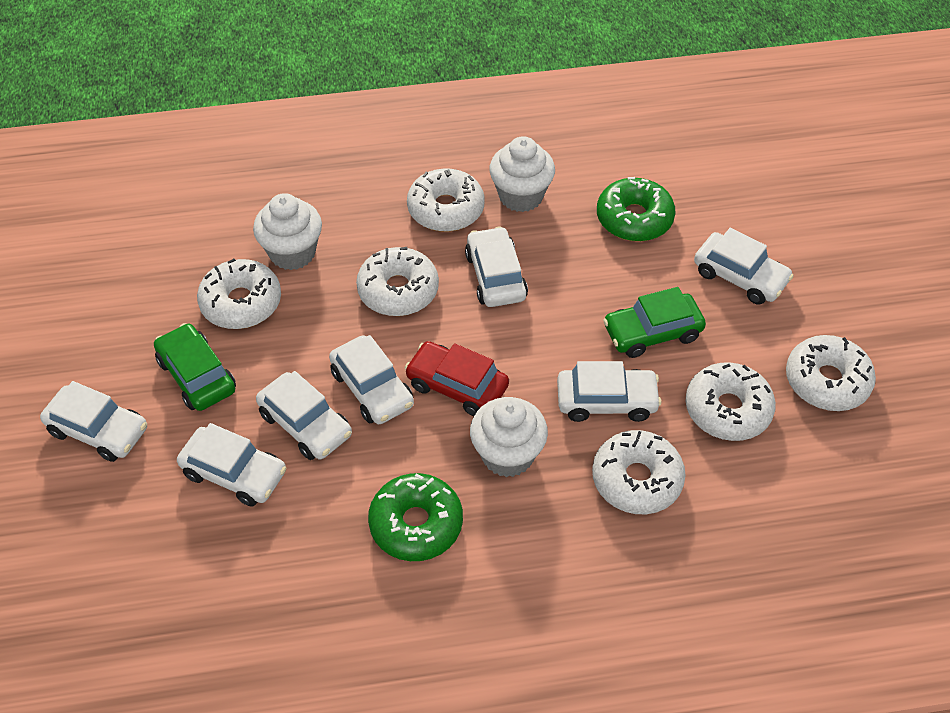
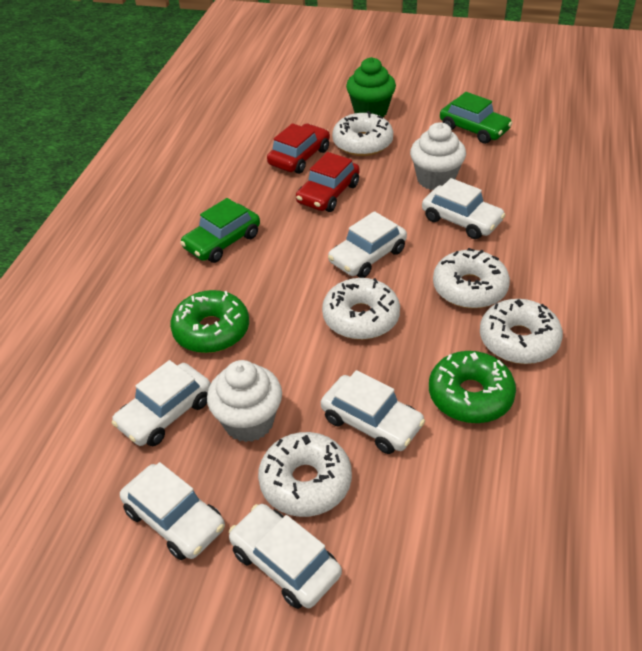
green cupcake: 0 -> 1
red car: 1 -> 2
white car: 7 -> 6
white cupcake: 3 -> 2
white donut: 6 -> 5

